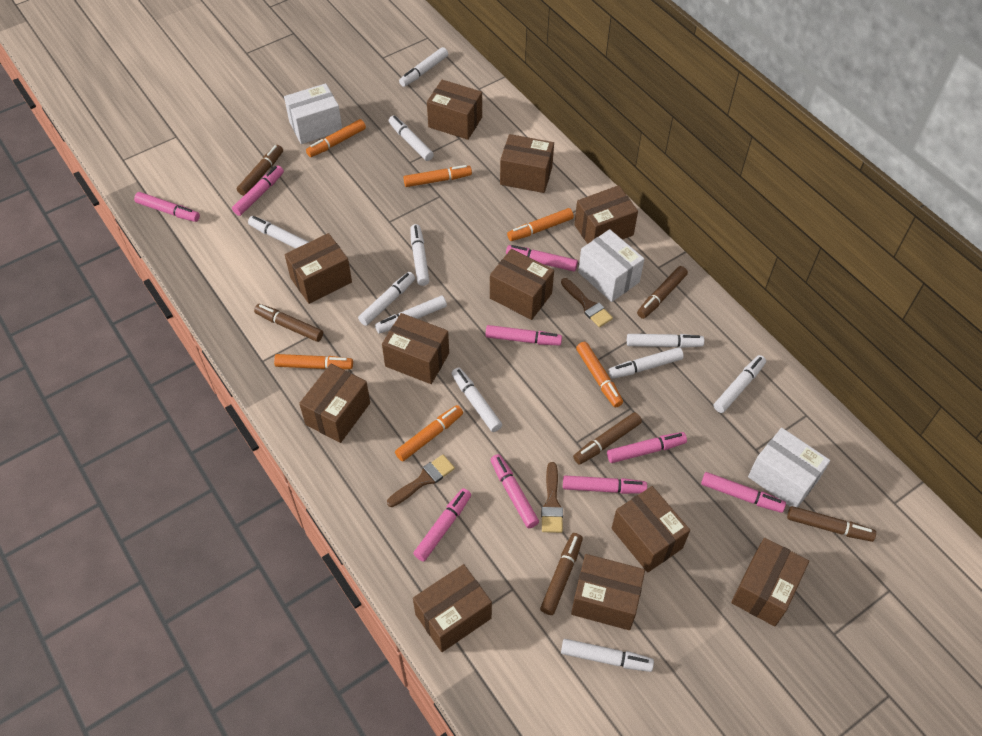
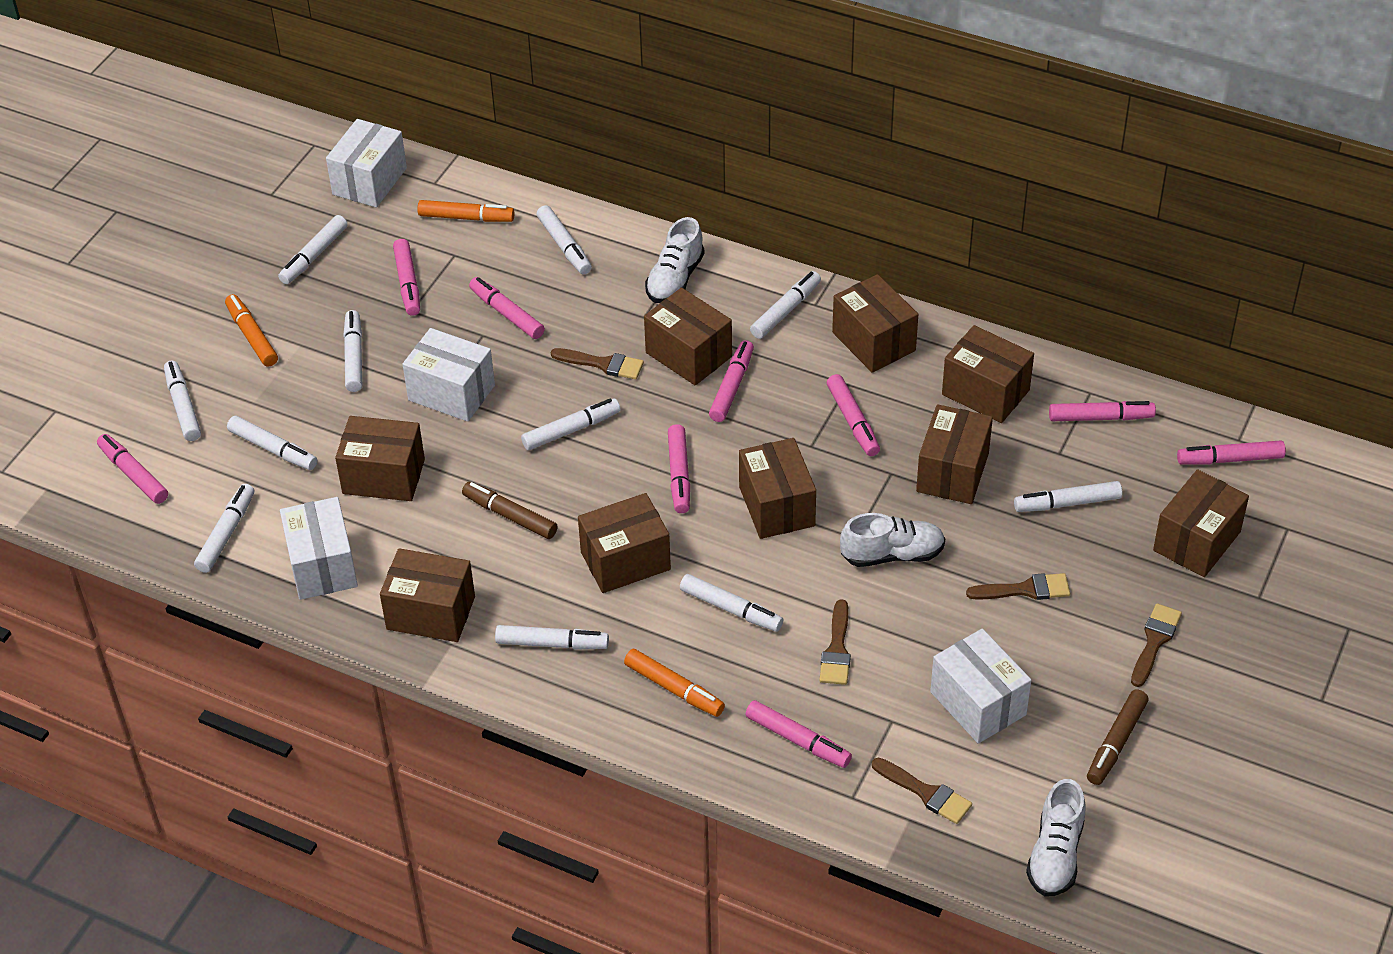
brown box: 11 -> 9
brown brush: 3 -> 5
brown marker: 6 -> 2
orange marker: 6 -> 3
white box: 3 -> 4
white shoe: 0 -> 3

